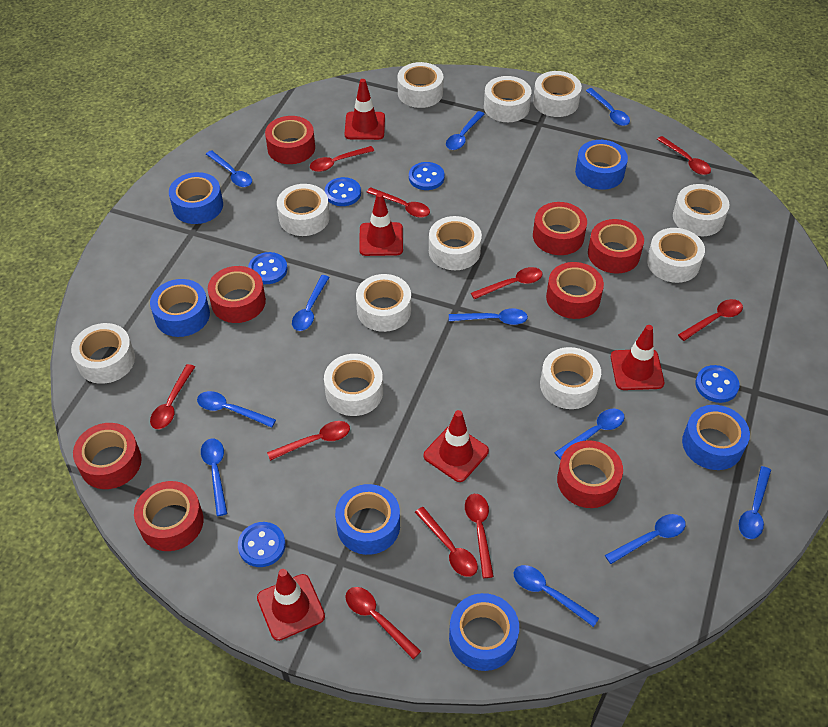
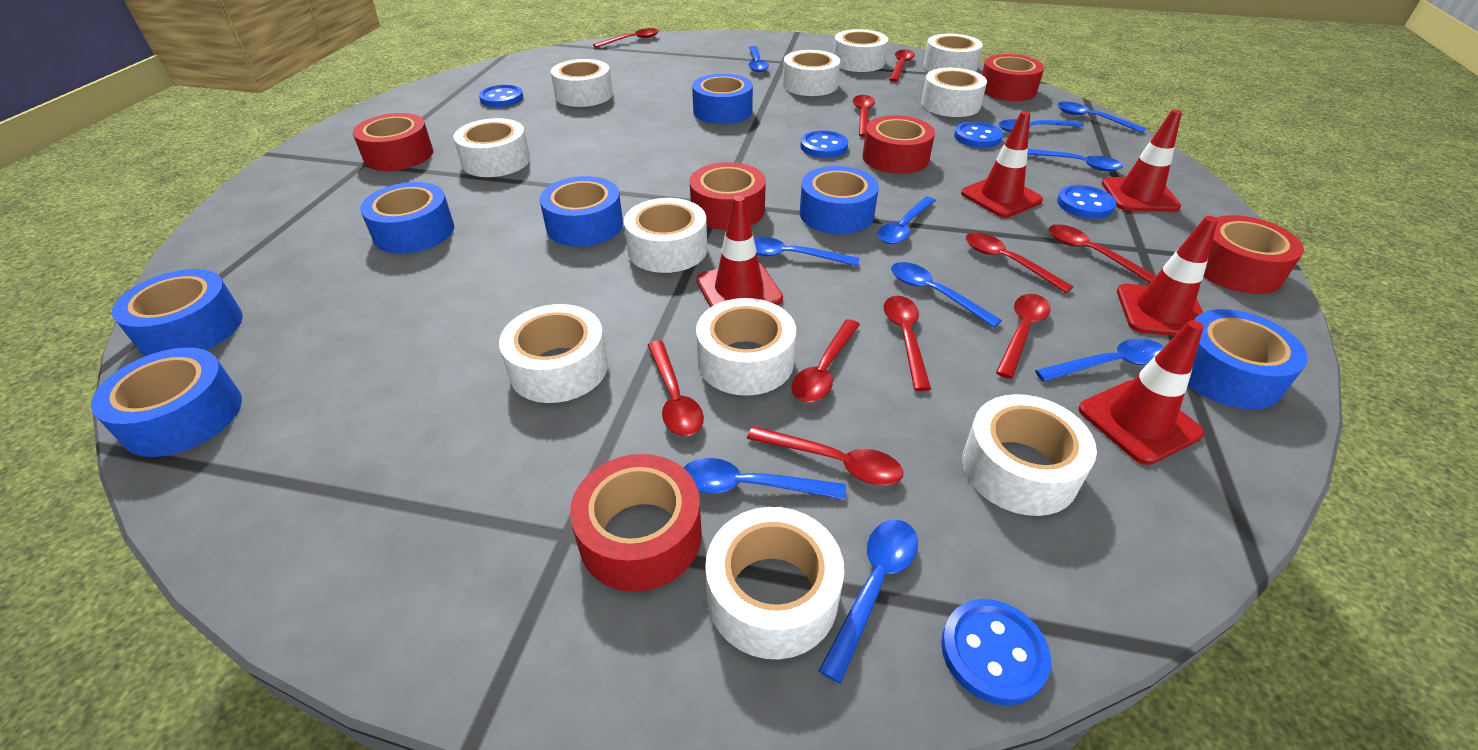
blue spoon: 11 -> 10
blue tape: 6 -> 7
red tape: 8 -> 6

